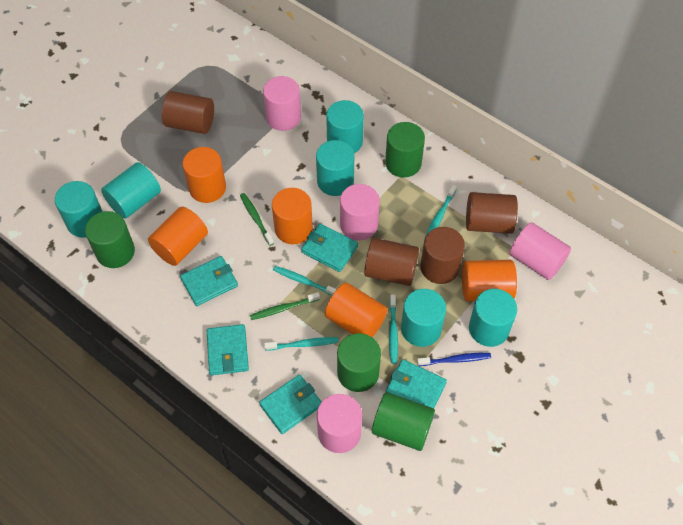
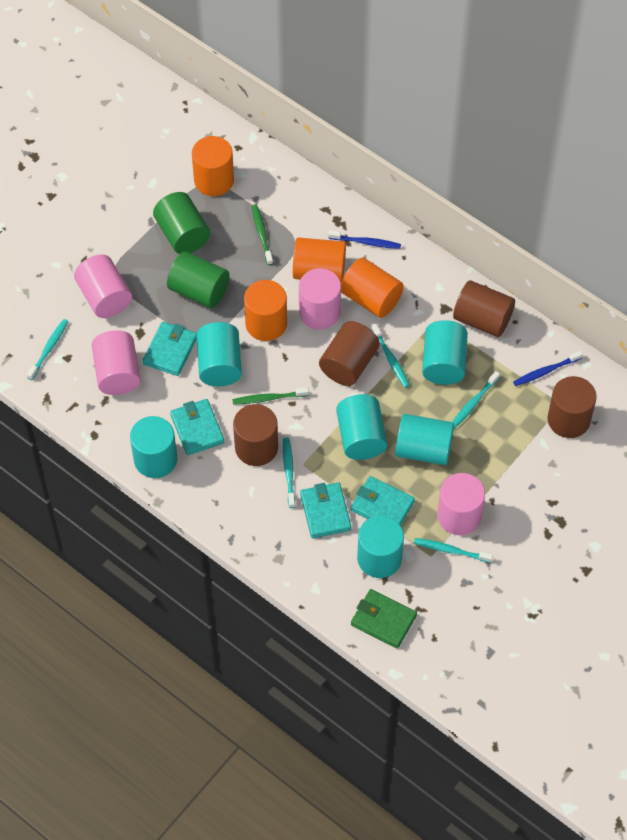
blue toothbrush: 1 -> 2
green cylinder: 4 -> 2
green wallet: 0 -> 1
orange cylinder: 5 -> 4
turquoise toothbrush: 4 -> 5
turquoise wallet: 5 -> 4

